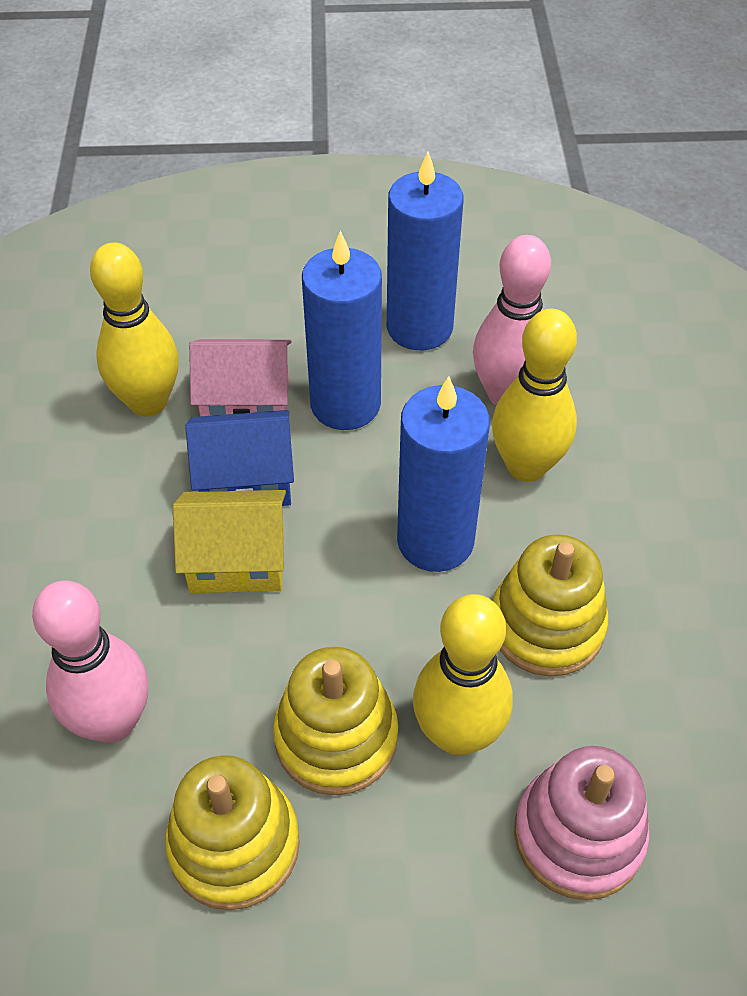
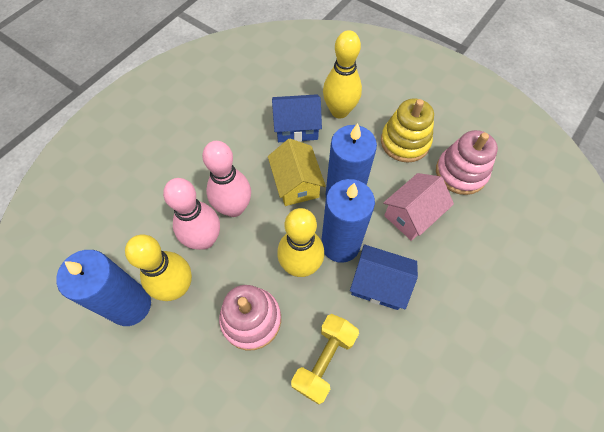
blue house: 1 -> 2
pink stacking toy: 1 -> 2
yellow dumbbell: 0 -> 1
yellow stacking toy: 3 -> 1

